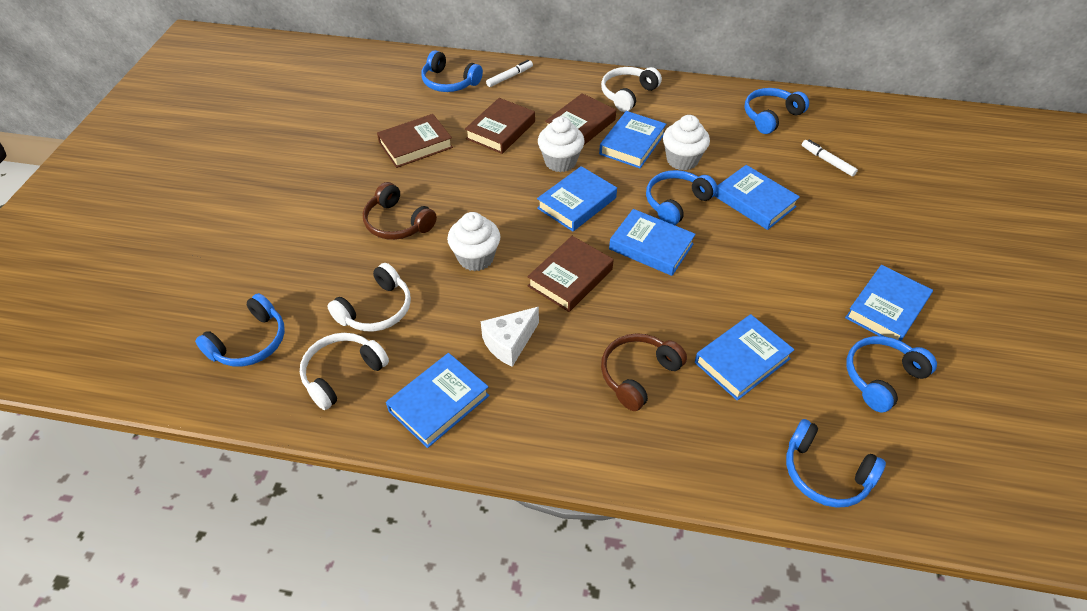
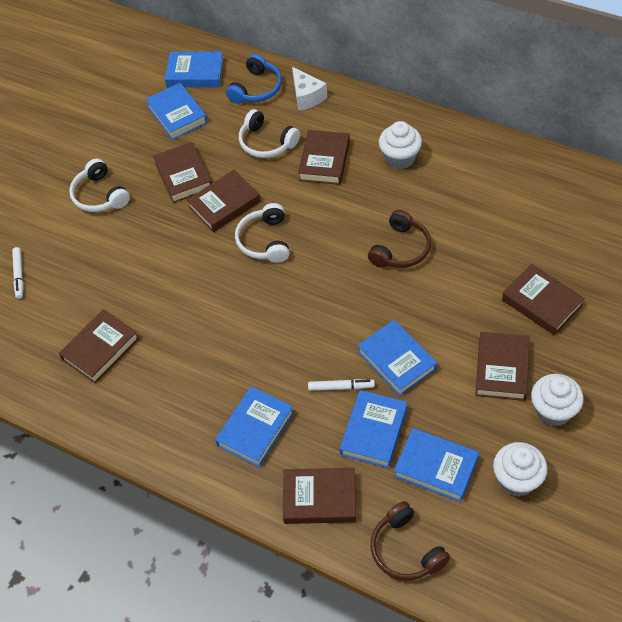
blue book: 7 -> 6
blue headphones: 6 -> 1
brown book: 4 -> 7

